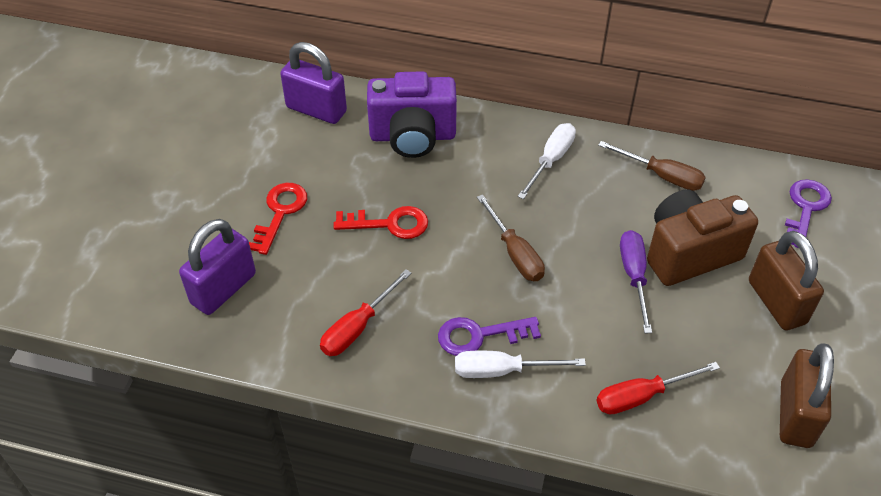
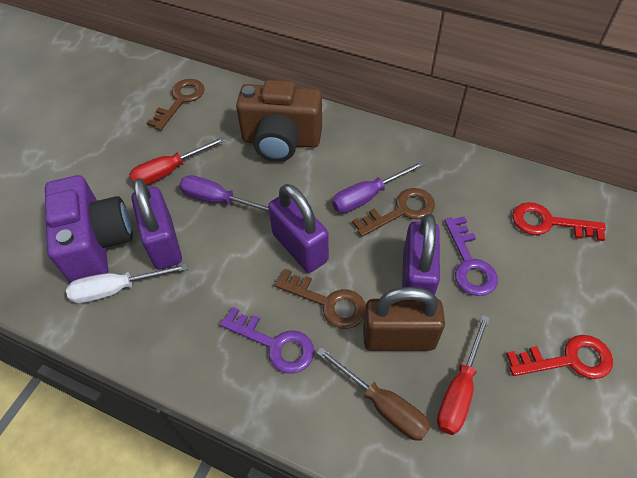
brown key: 0 -> 3
brown padlock: 2 -> 1
brown screwdriver: 2 -> 1
purple padlock: 2 -> 3
purple screwdriver: 1 -> 2
white screwdriver: 2 -> 1

